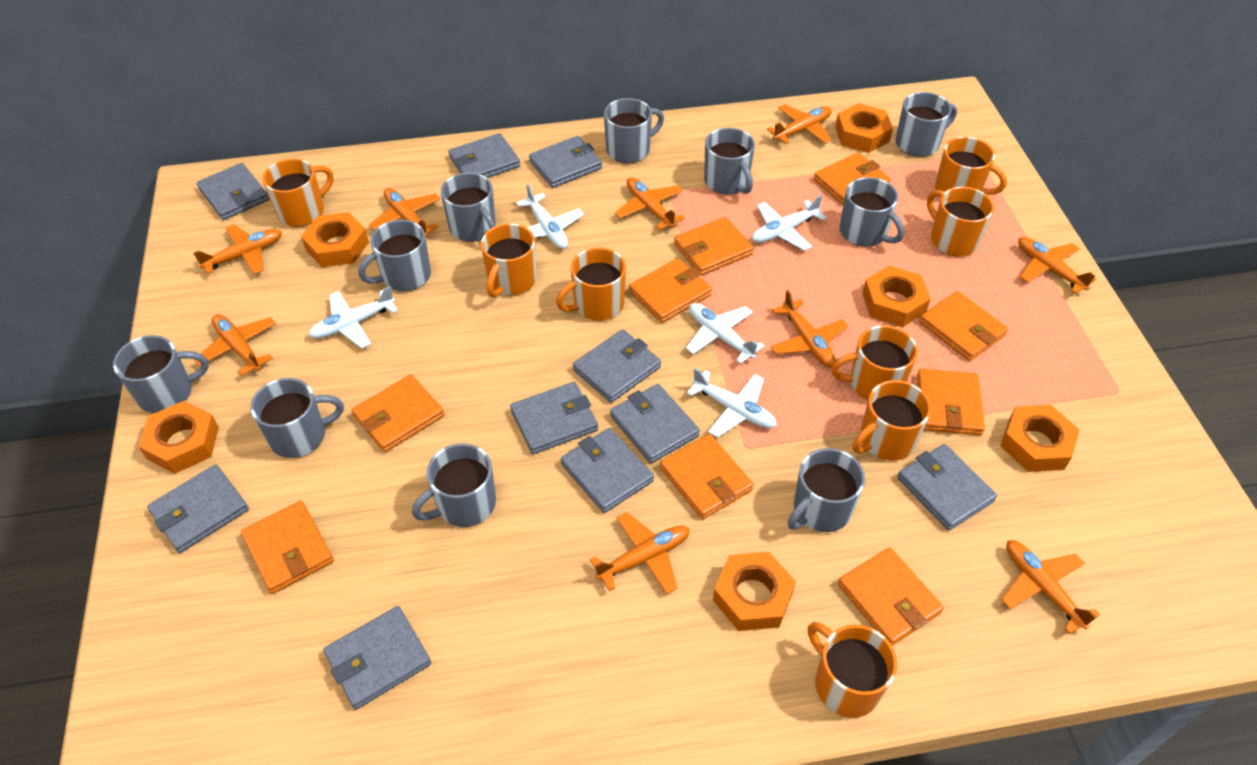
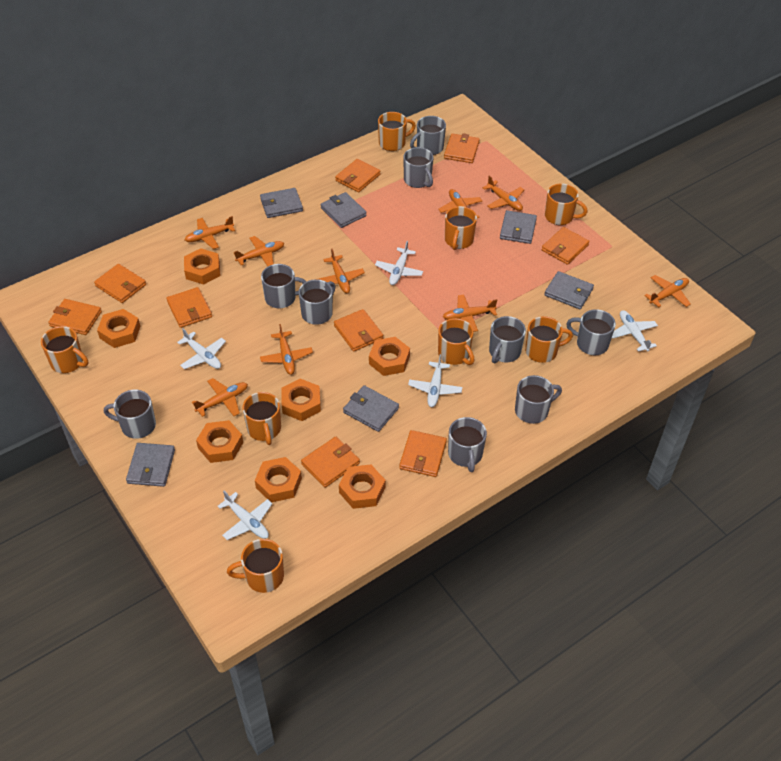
grey mug: 10 -> 9
grey wallet: 10 -> 6
orange nut: 6 -> 7

